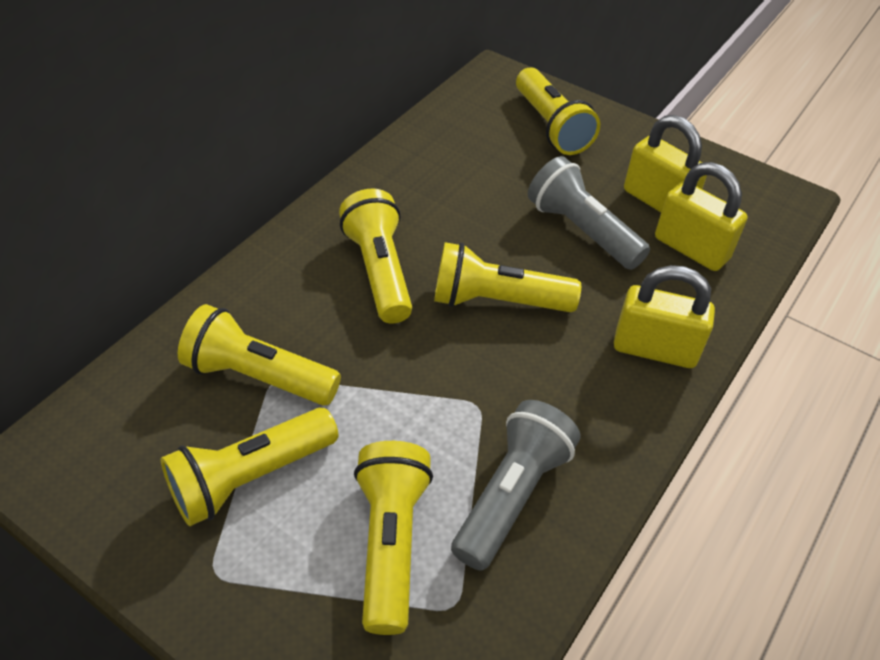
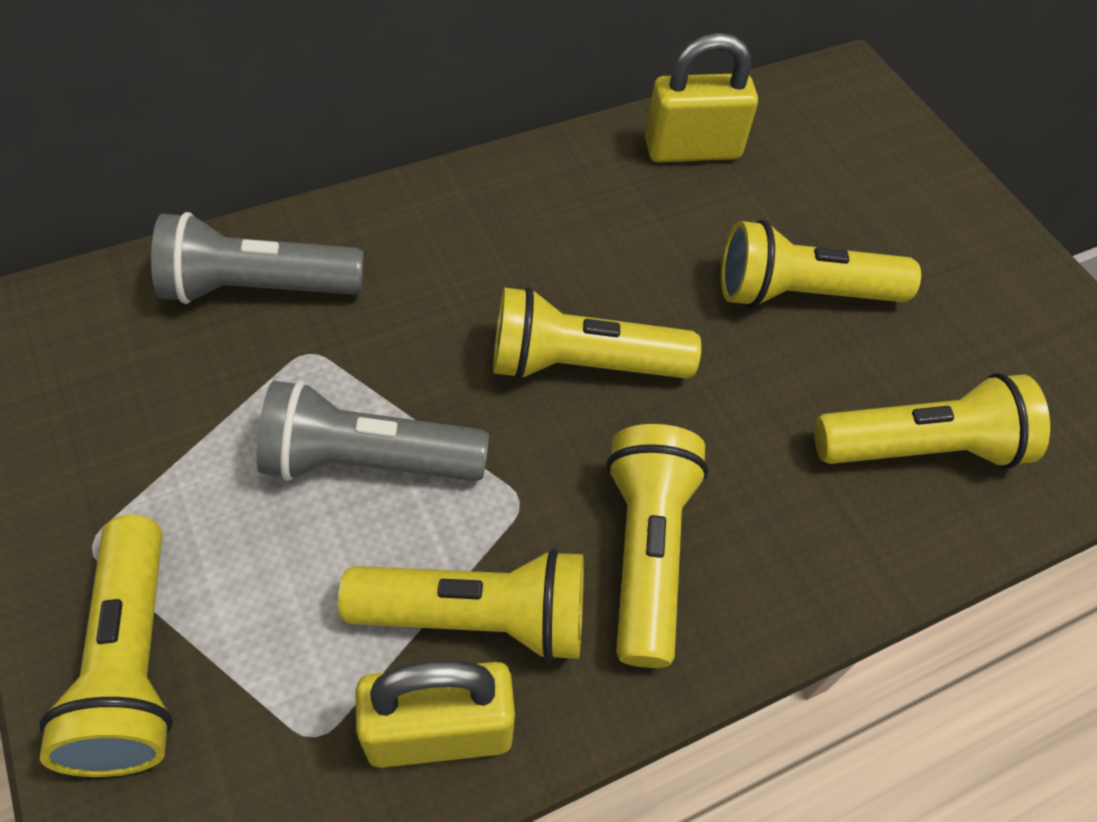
yellow padlock: 3 -> 2

